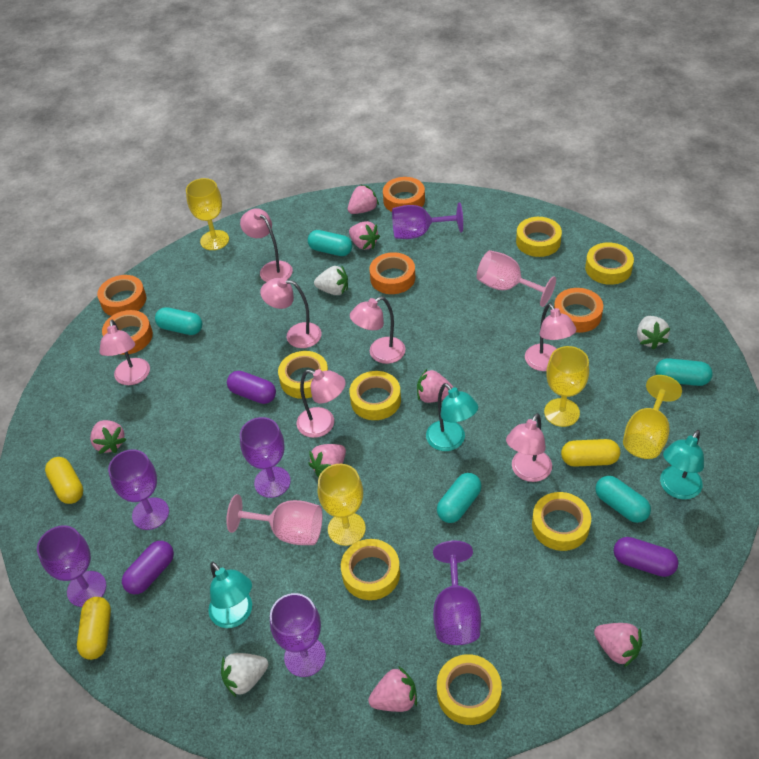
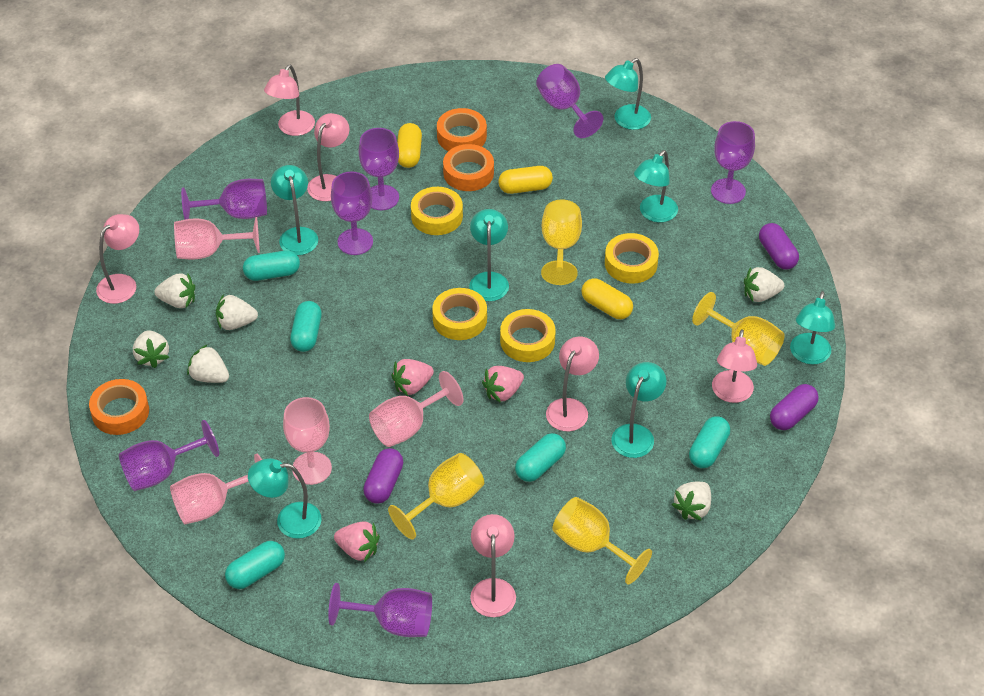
orange tape: 5 -> 3
pink goblet: 2 -> 4
pink lamp: 7 -> 6
pink strawberry: 7 -> 3
purple goblet: 6 -> 7
turquoise lamp: 3 -> 7
white strawberry: 3 -> 6
yellow tape: 7 -> 4

